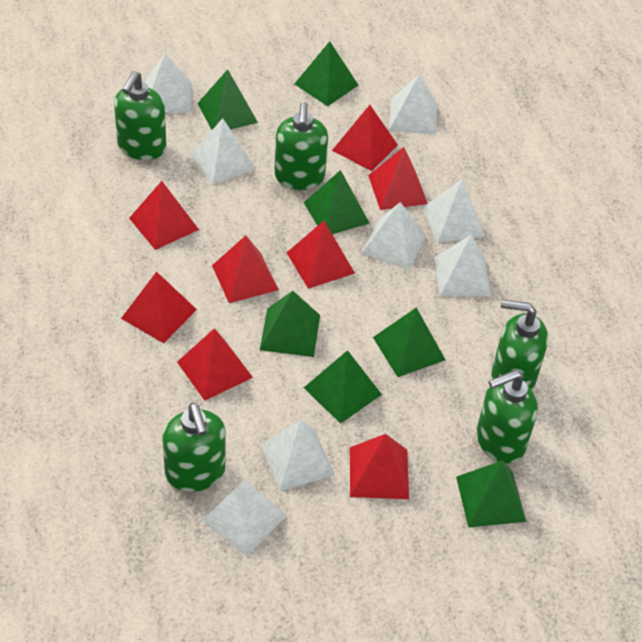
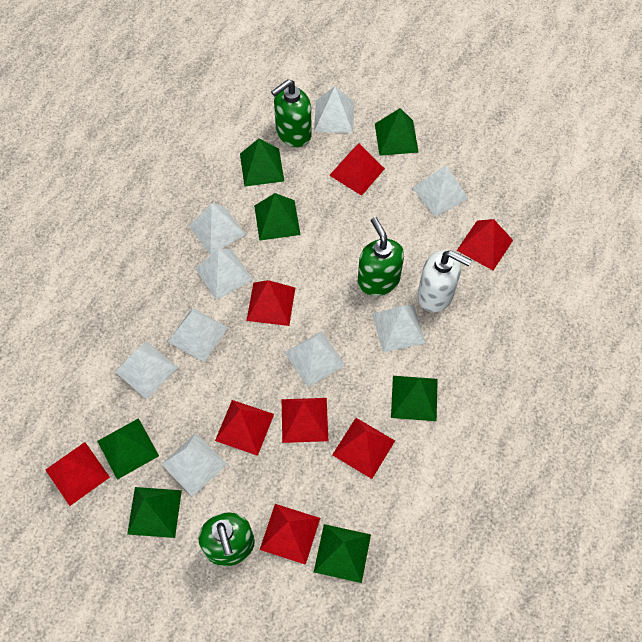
green soap dispenser: 5 -> 3
white pyramid: 8 -> 9
white soap dispenser: 0 -> 1

